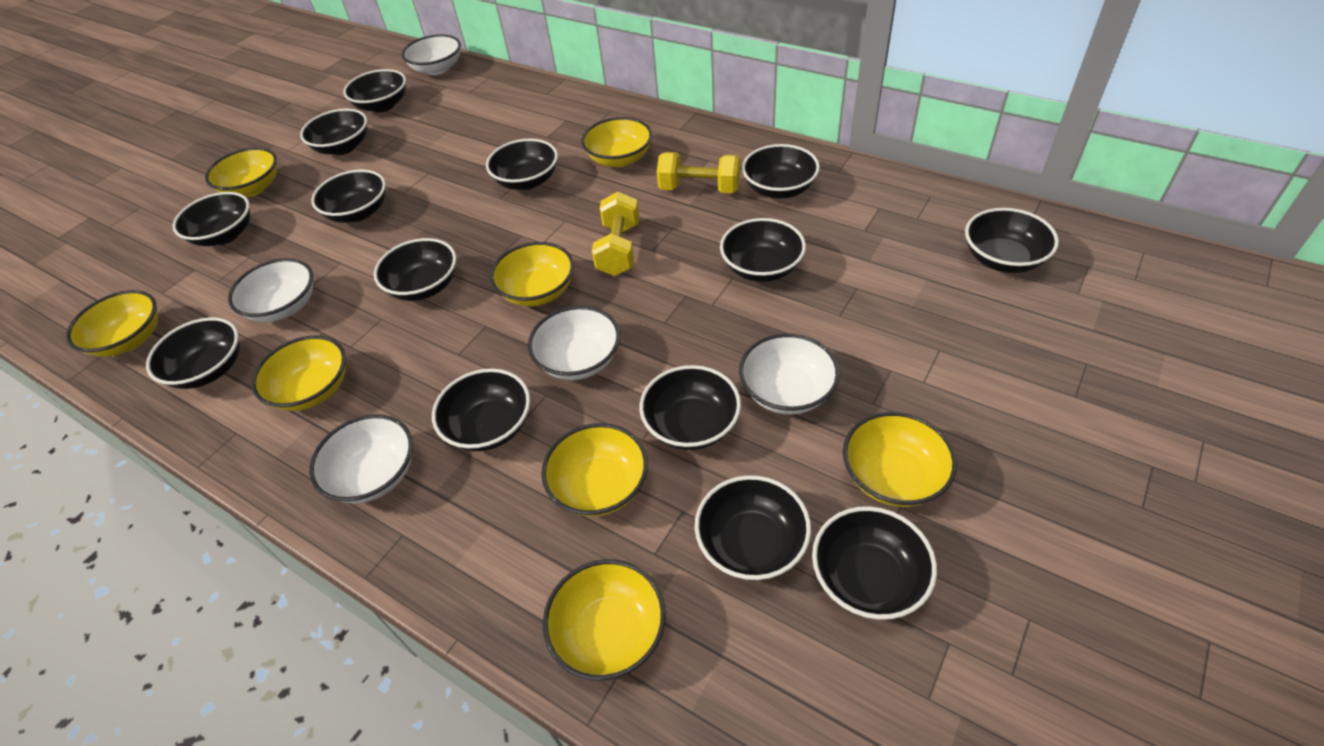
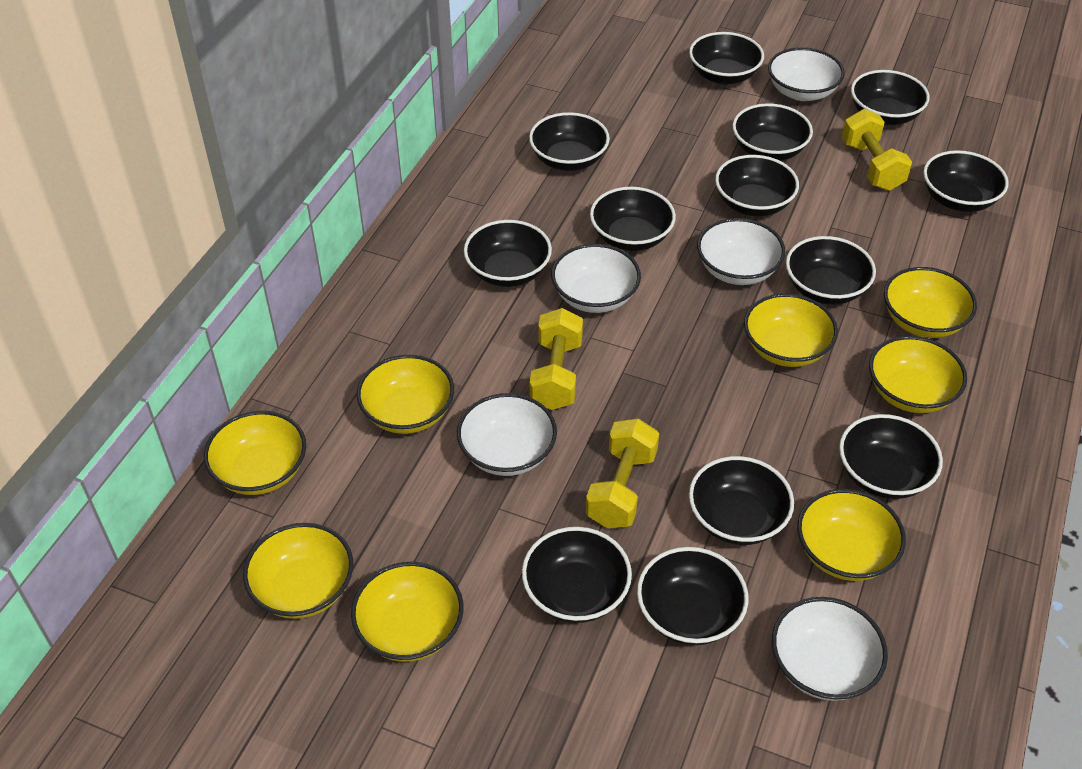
black bowl: 14 -> 13
yellow dumbbell: 2 -> 3

